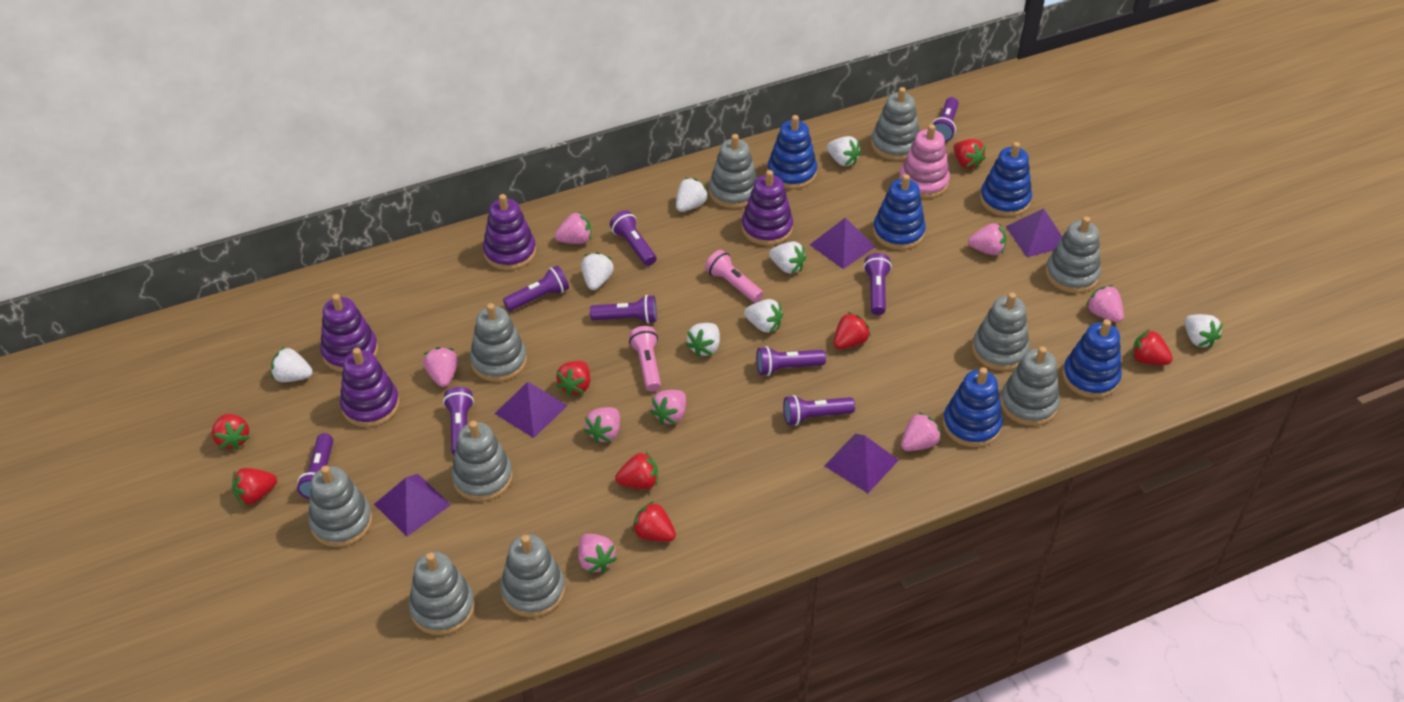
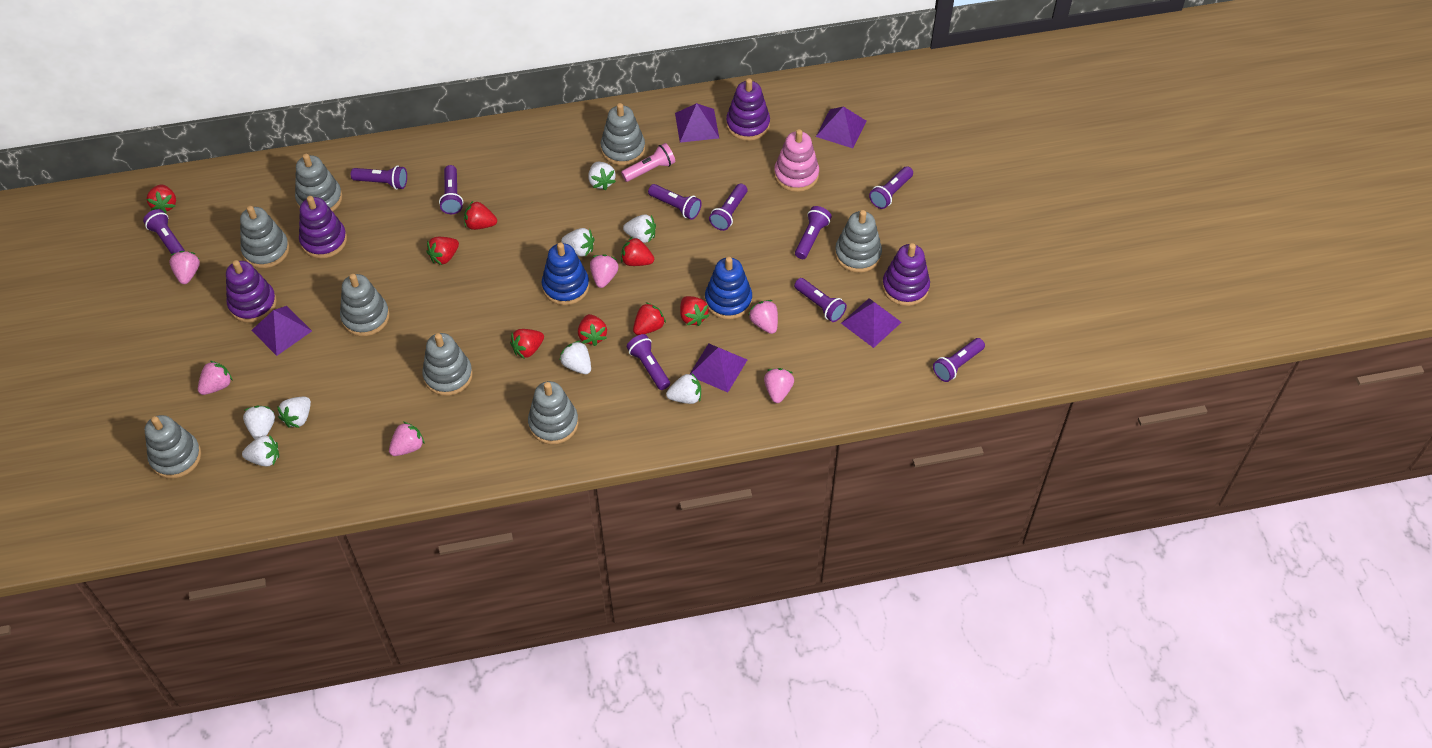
blue stacking toy: 5 -> 2
grey stacking toy: 10 -> 8
pink flashlight: 2 -> 1
pink strawberry: 8 -> 6
purple flashlight: 9 -> 10

